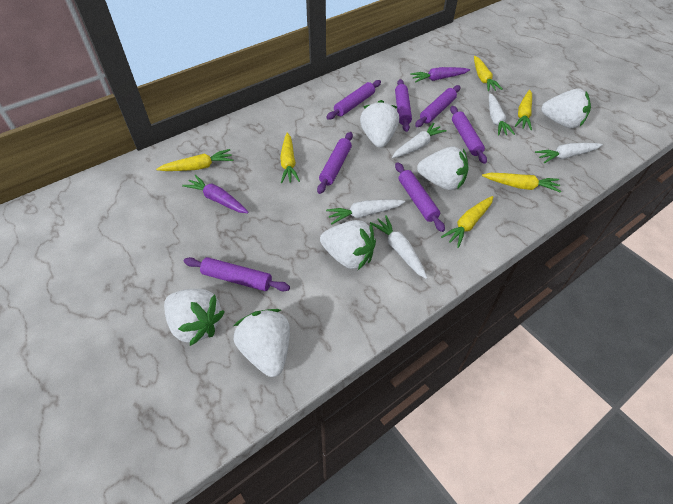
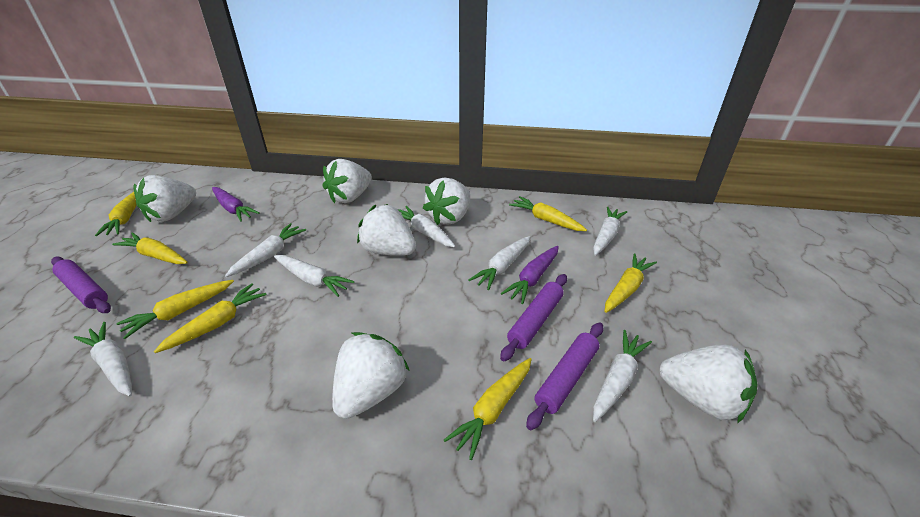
purple rolling pin: 7 -> 3
white carrot: 5 -> 7
yellow carrot: 6 -> 7

